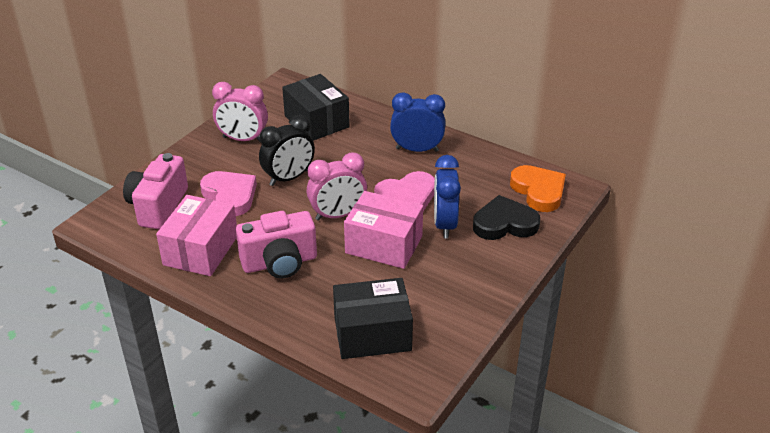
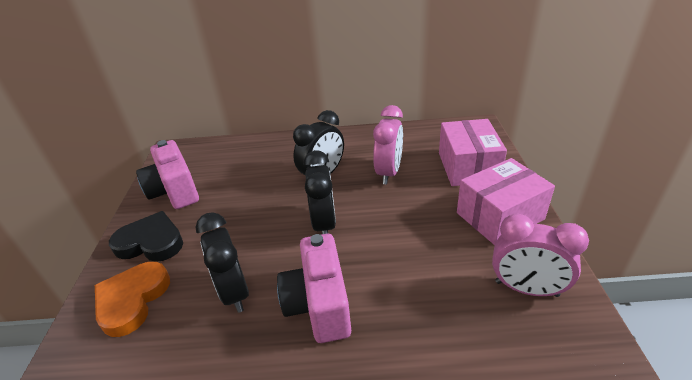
black box: 2 -> 0
black clock: 1 -> 3
blue clock: 2 -> 0
pink heart: 2 -> 0

